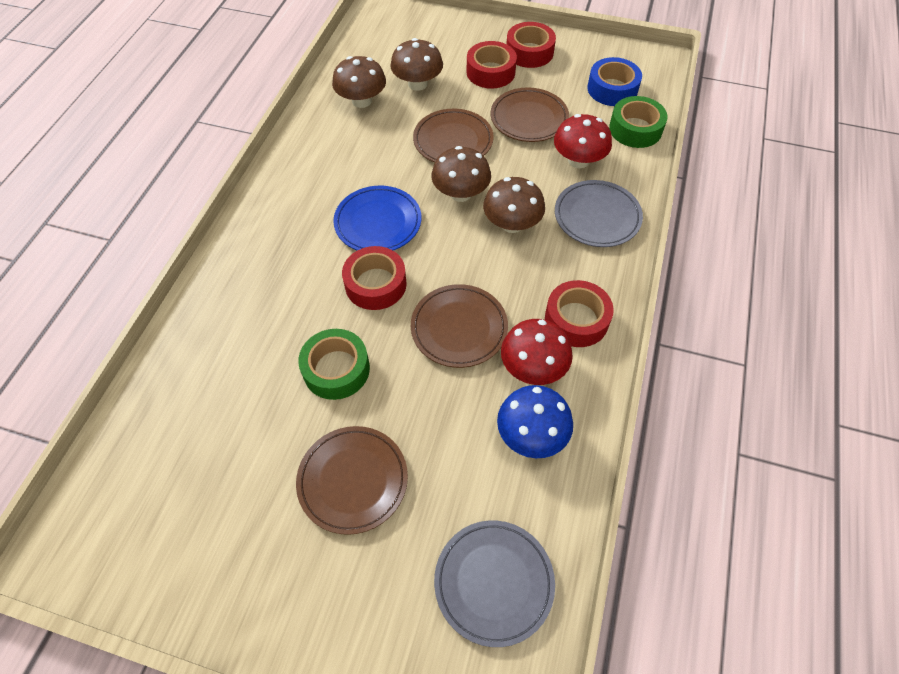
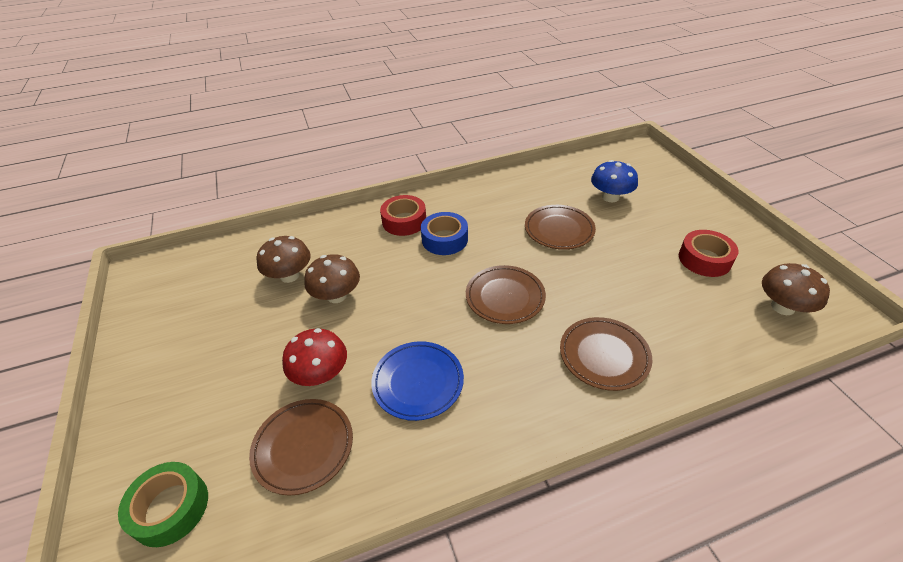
brown mushroom: 4 -> 3
green tape: 2 -> 1
grey plate: 2 -> 0
red mushroom: 2 -> 1
red tape: 4 -> 2

